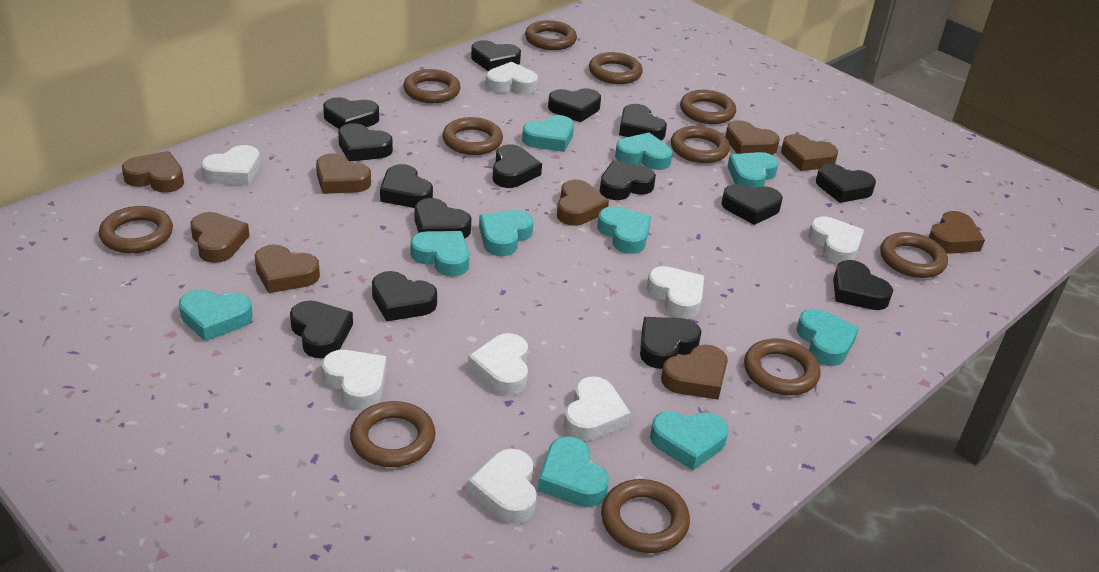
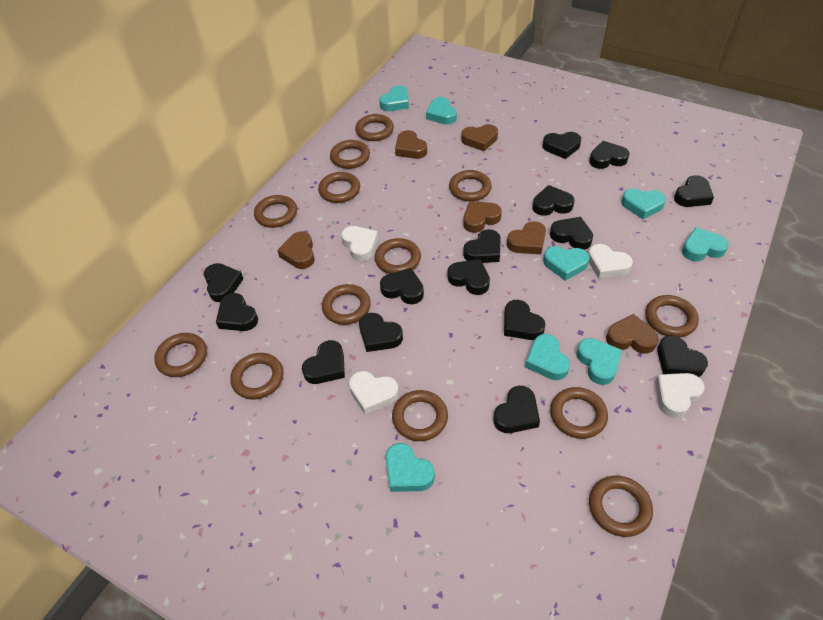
brown heart: 9 -> 6
brown ring: 11 -> 13
turquoise heart: 10 -> 8
white heart: 8 -> 4

